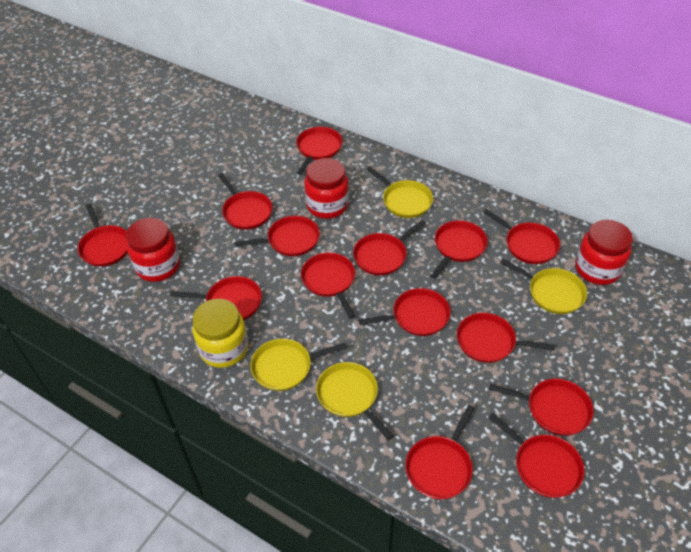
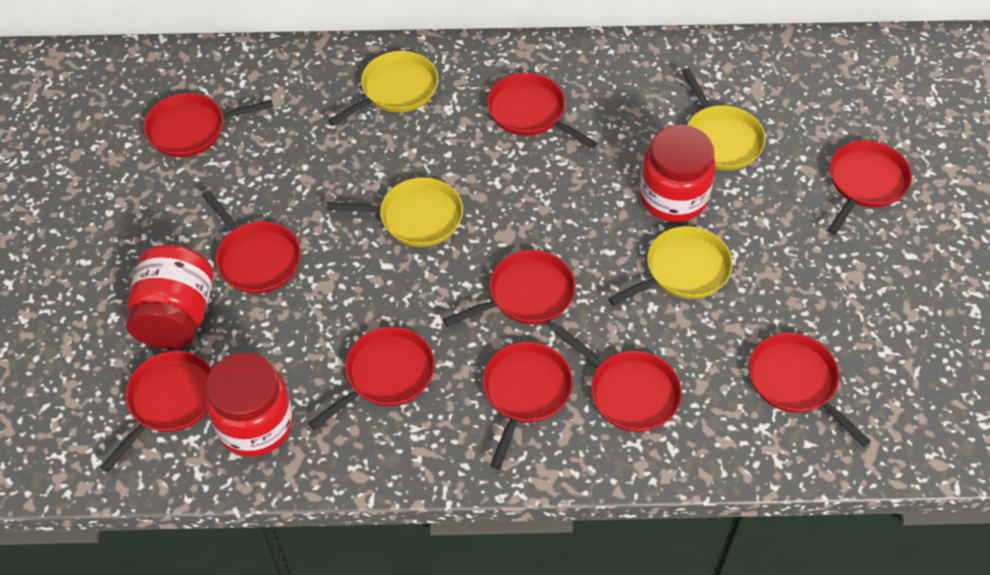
red pan: 14 -> 10
yellow jar: 1 -> 0

